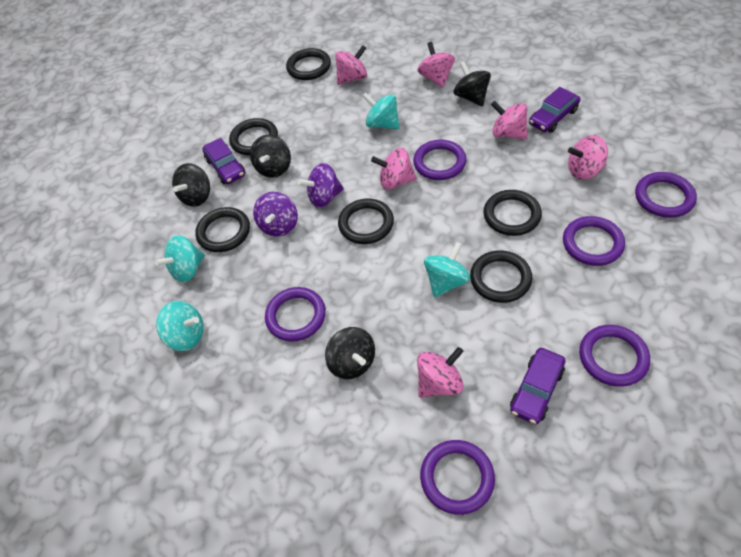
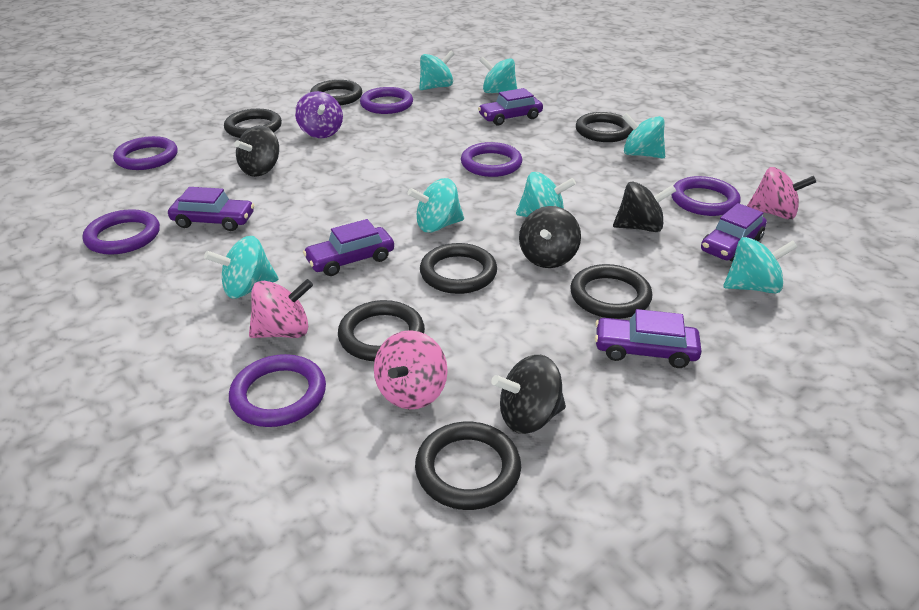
black ring: 6 -> 7
pink spinning top: 6 -> 3
purple car: 3 -> 5
purple spinning top: 2 -> 1
turquoise spinning top: 4 -> 7

